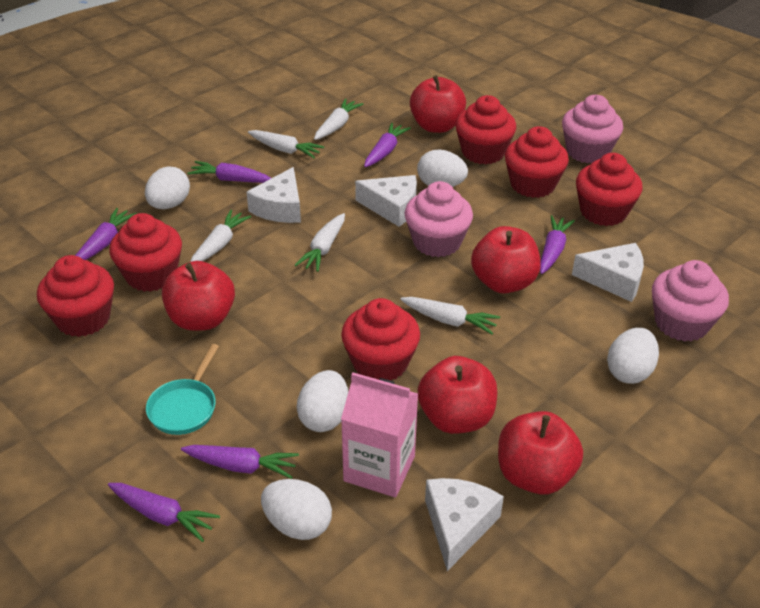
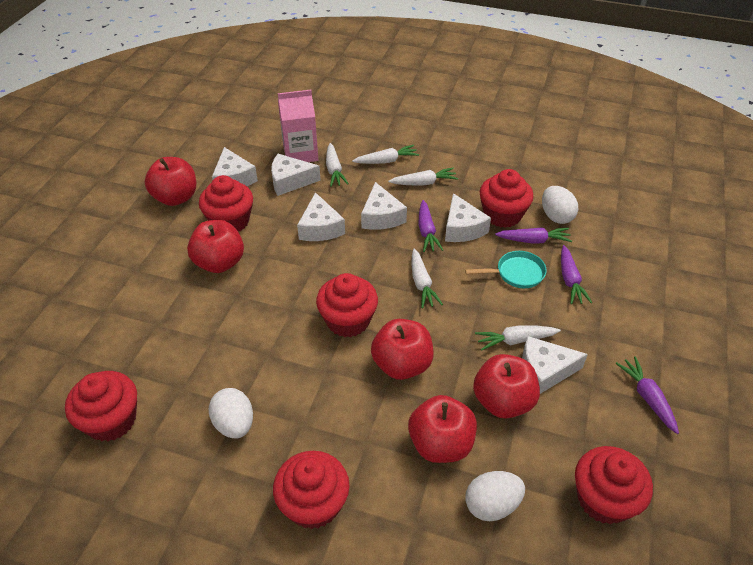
pink cupcake: 3 -> 0
purple carrot: 6 -> 4
white cheese: 4 -> 6
white egg: 5 -> 3

